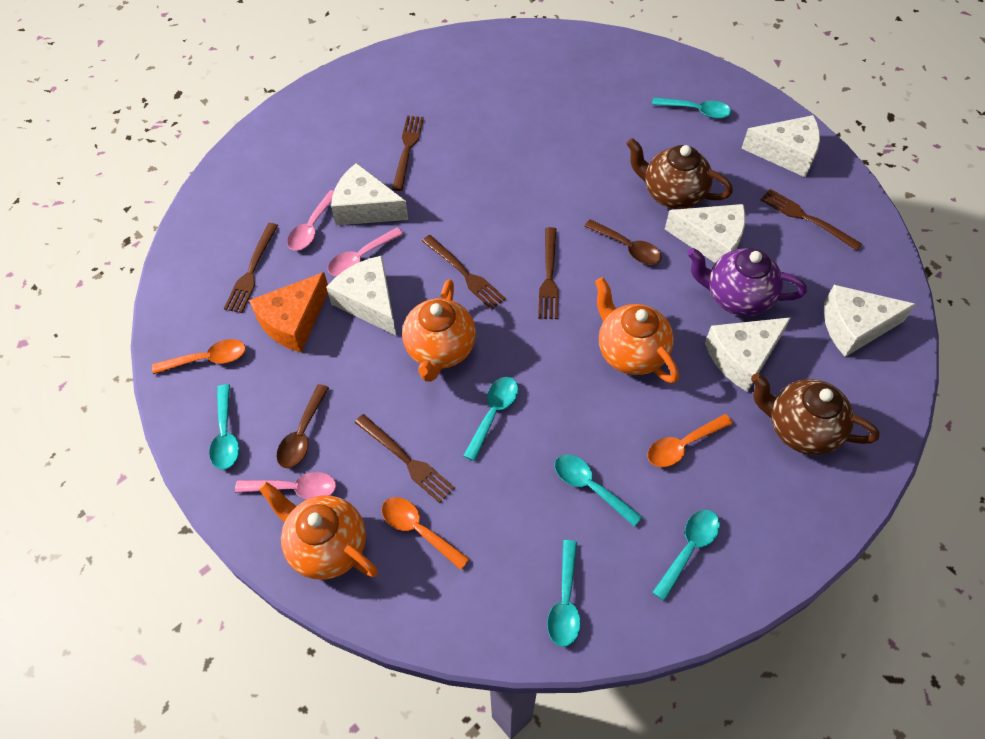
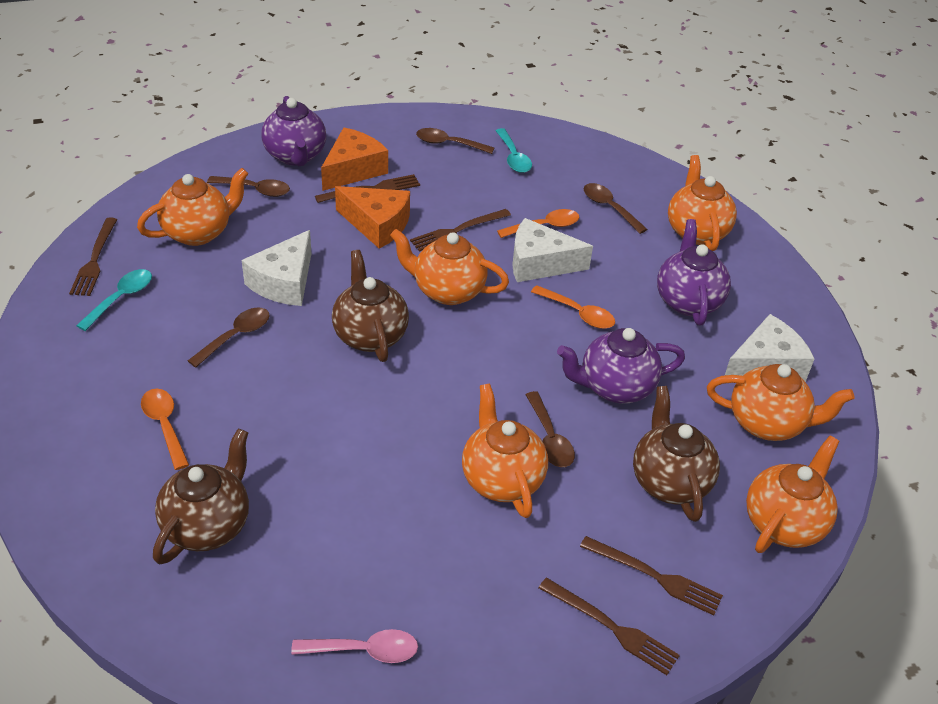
brown fork: 6 -> 5
brown spoon: 2 -> 5
brown teapot: 2 -> 3
orange cheese: 1 -> 2
orange teapot: 3 -> 6
pink spoon: 3 -> 1
purple teapot: 1 -> 3
turquoise spoon: 6 -> 2
white cheese: 6 -> 3

